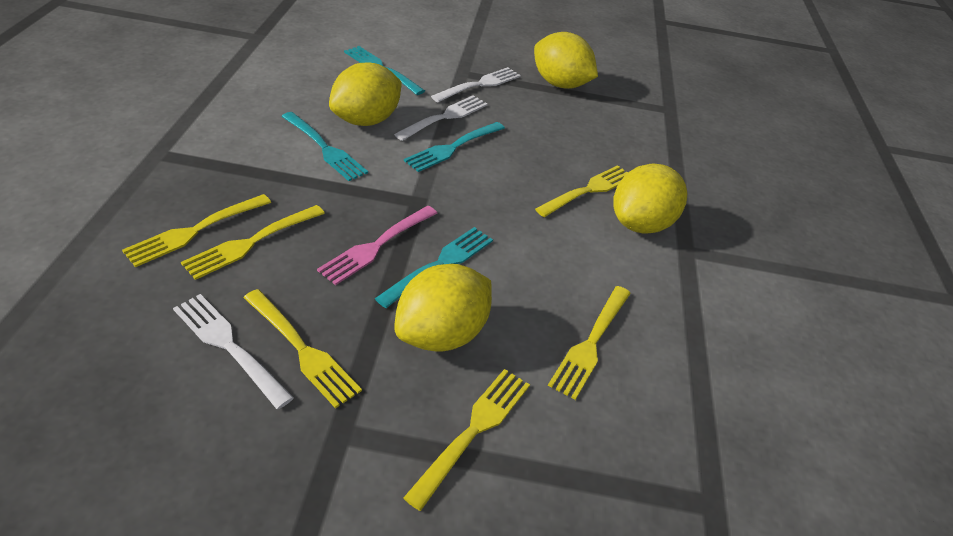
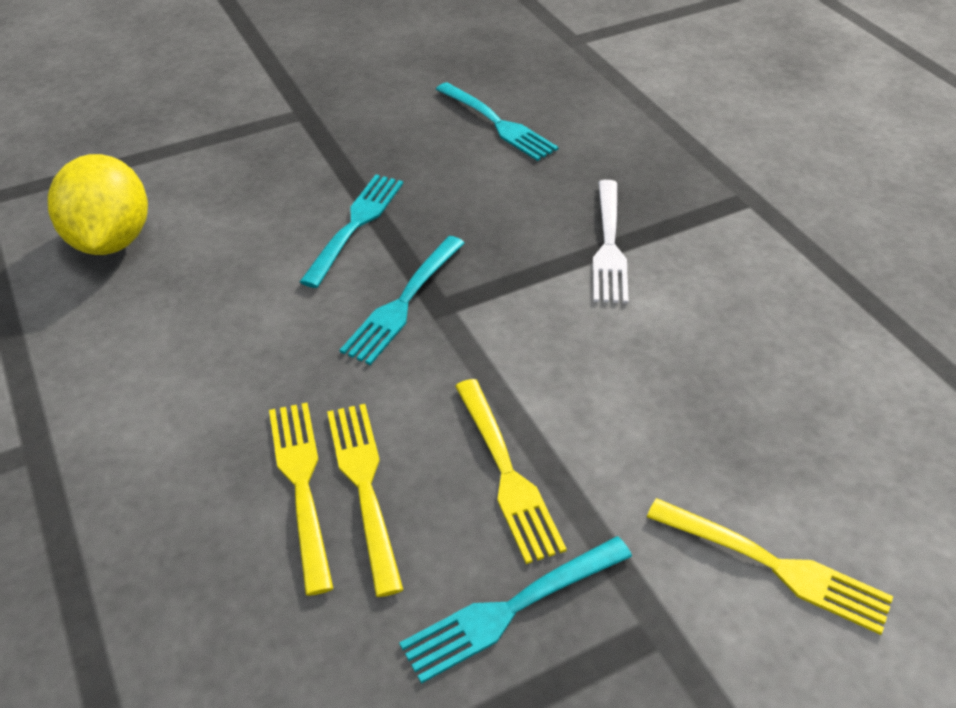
pink fork: 1 -> 0
white fork: 3 -> 1
yellow fork: 6 -> 4
yellow lemon: 4 -> 1

